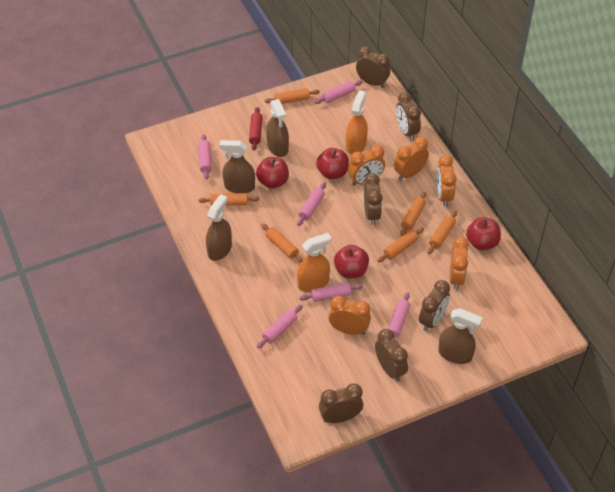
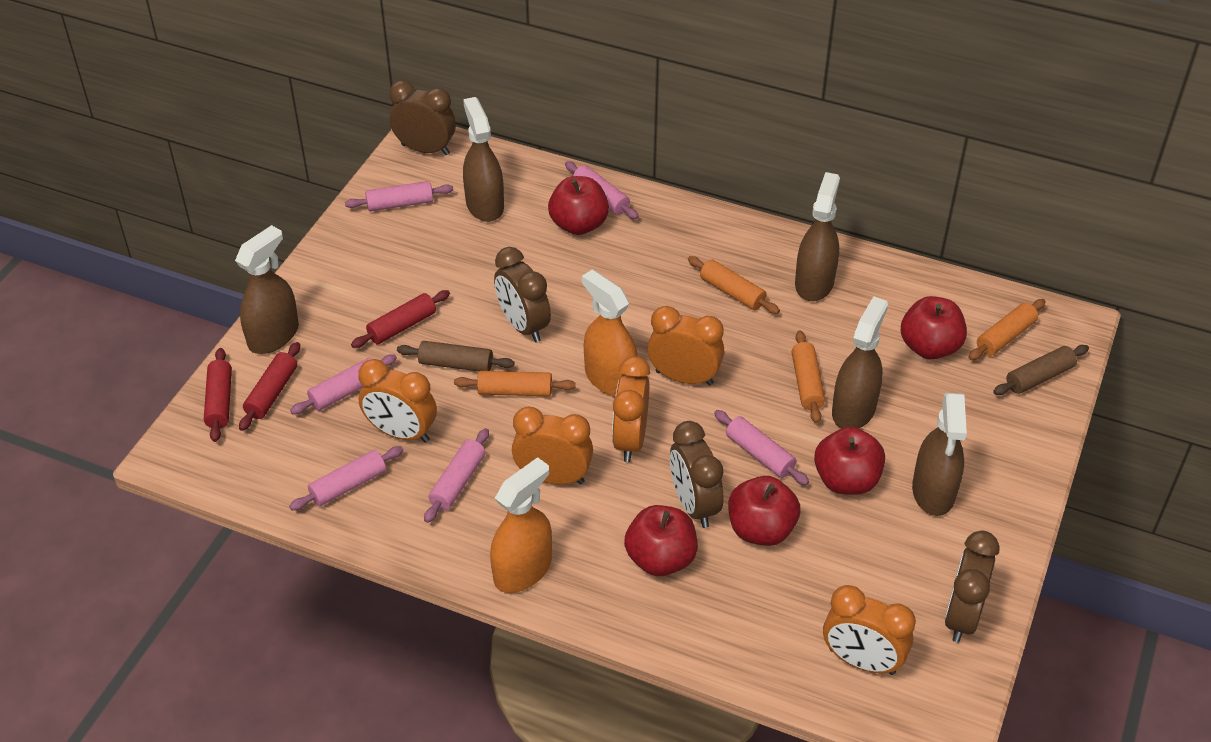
brown clock: 6 -> 4
brown rolling pin: 0 -> 2
brown spray bottle: 4 -> 5
orange rolling pin: 6 -> 4
red apple: 4 -> 5
red rolling pin: 1 -> 3

